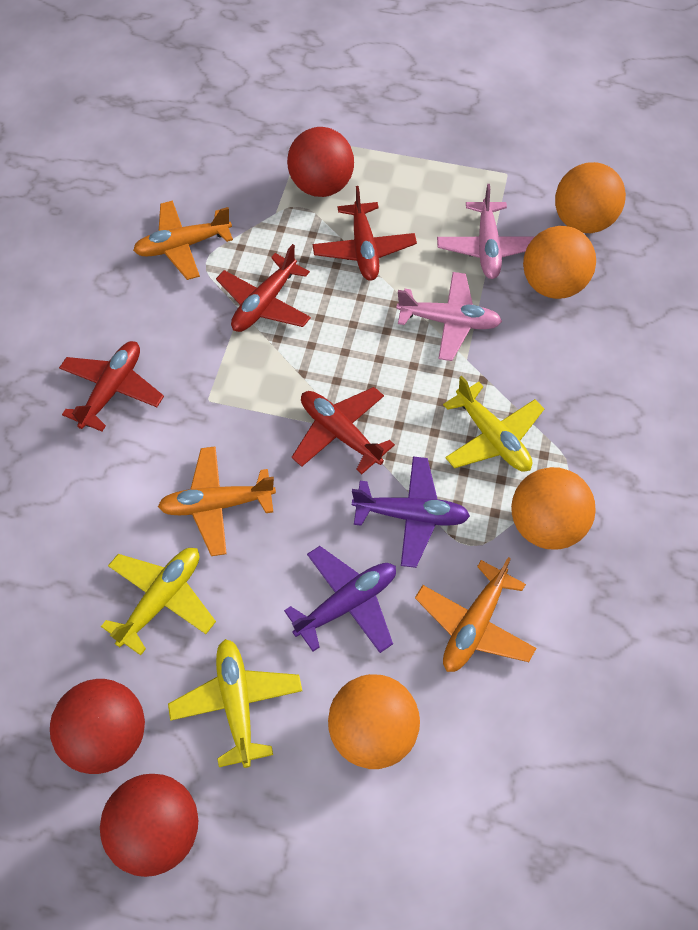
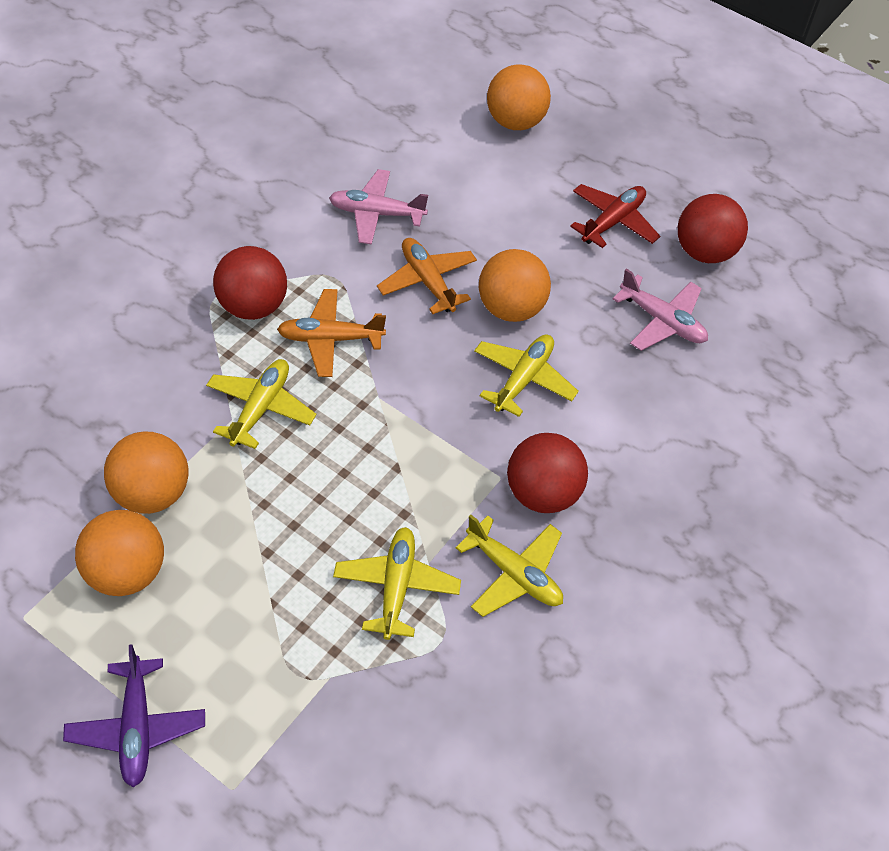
orange plane: 3 -> 2
purple plane: 2 -> 1
red plane: 4 -> 1
yellow plane: 3 -> 4

